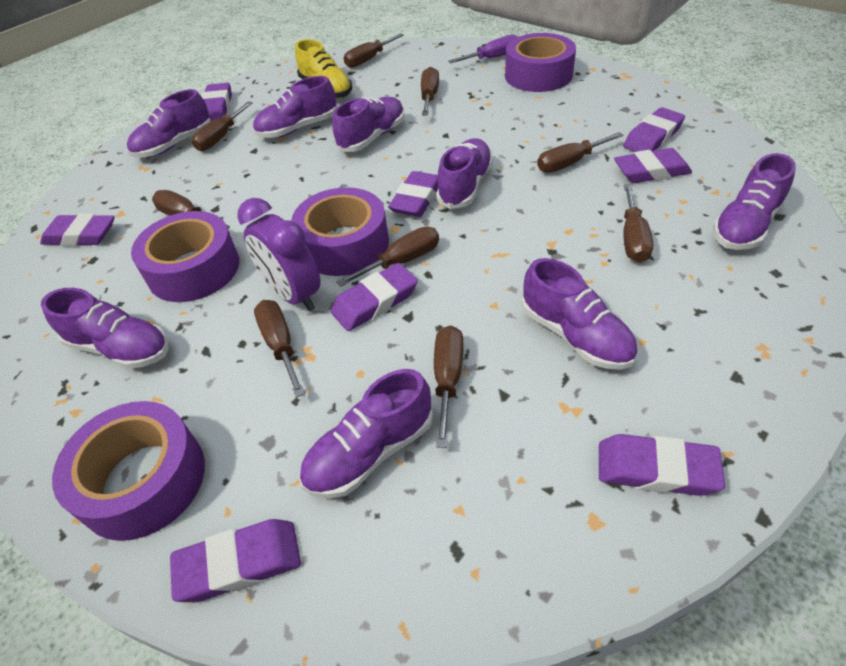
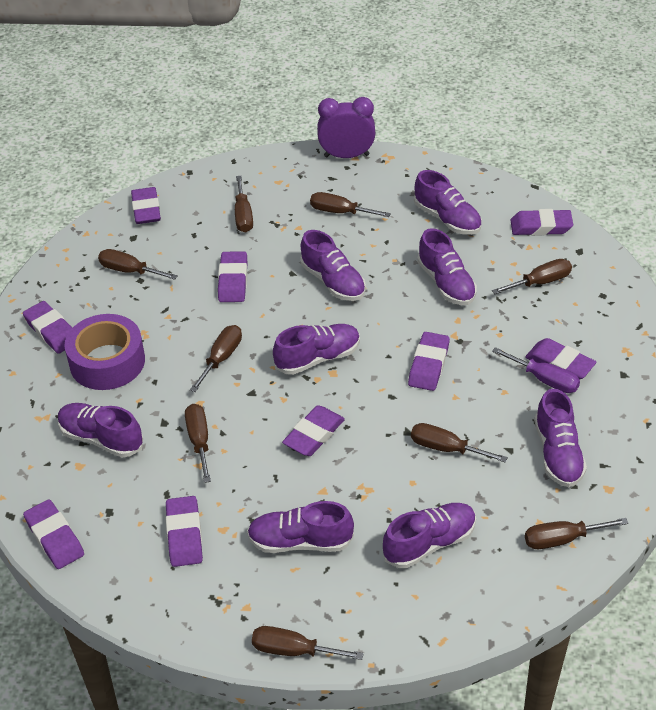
purple eraser: 8 -> 9
purple tape: 4 -> 1
yellow shoe: 1 -> 0

